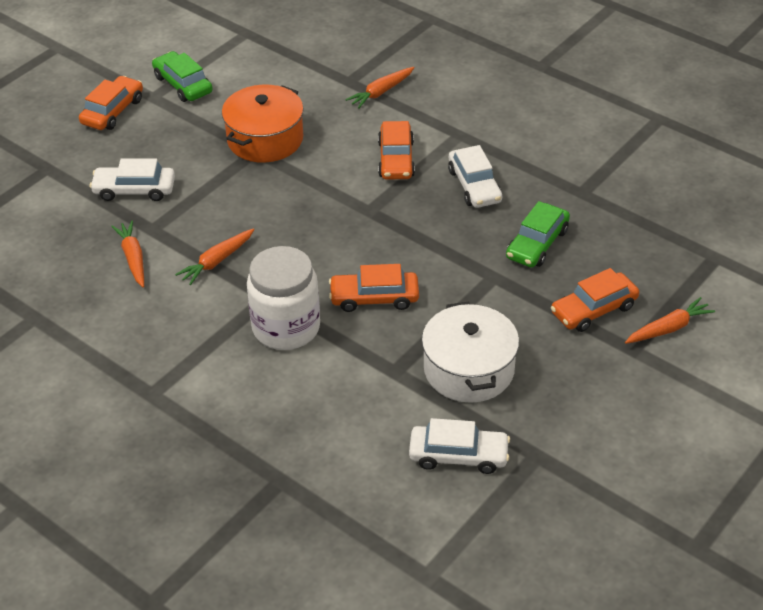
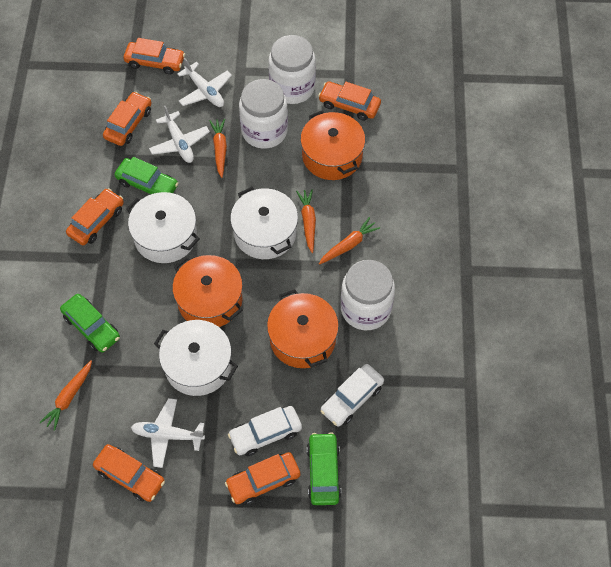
green car: 2 -> 3
orange car: 4 -> 6
orange pot: 1 -> 3
white car: 3 -> 2
white jar: 1 -> 3
white plane: 0 -> 3
white pot: 1 -> 3

